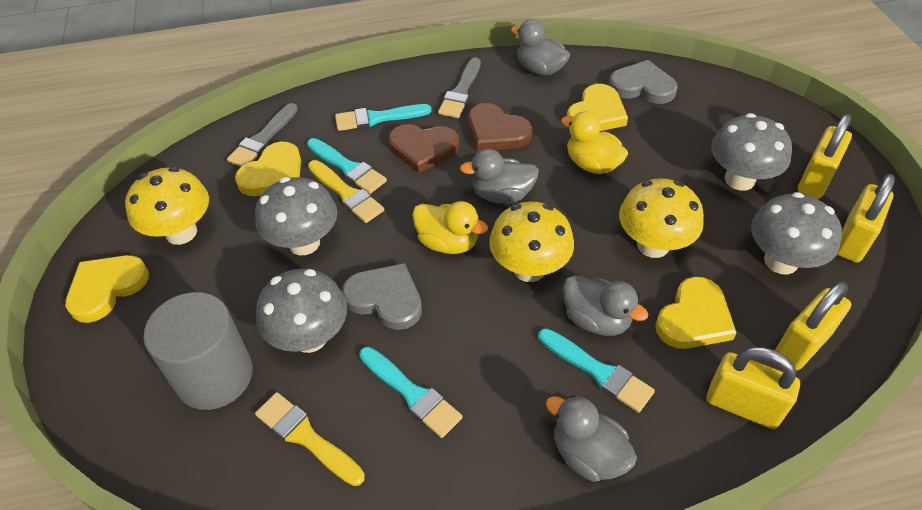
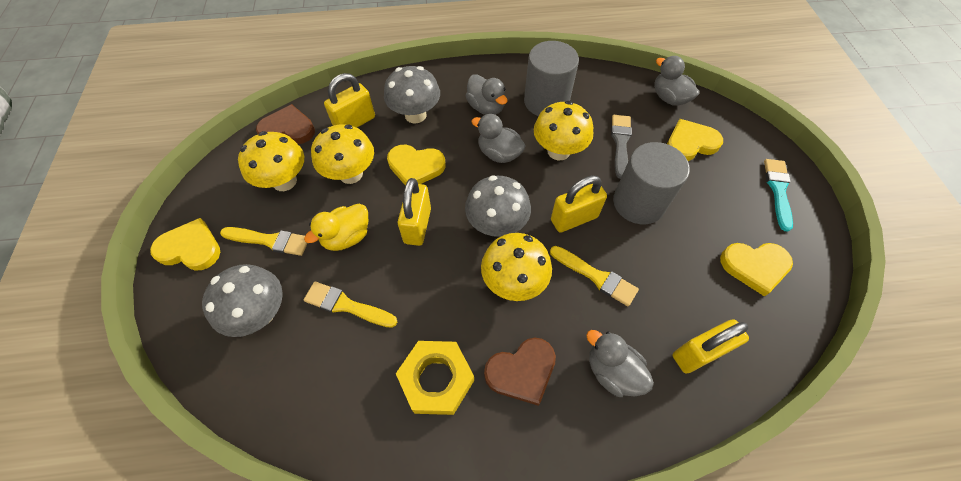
grey brush: 2 -> 1
grey cylinder: 1 -> 2
grey heart: 2 -> 0
grey mushroom: 4 -> 3
turquoise brush: 4 -> 1
yellow brush: 2 -> 3
yellow duck: 2 -> 1
yellow mushroom: 3 -> 4
yellow nut: 0 -> 1

